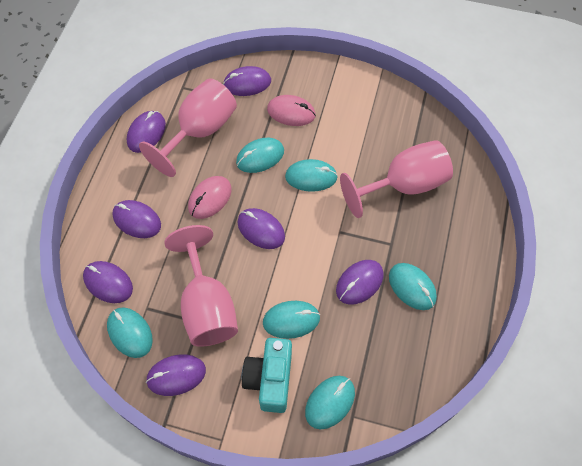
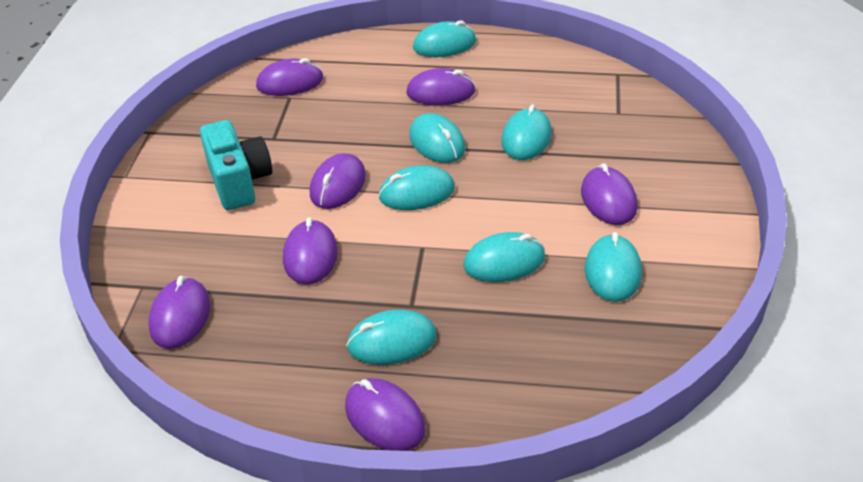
pink goblet: 3 -> 0
pink mouse: 2 -> 0
turquoise mouse: 6 -> 7

